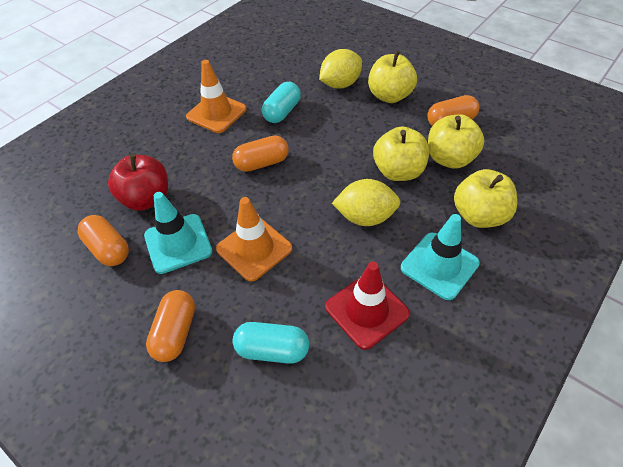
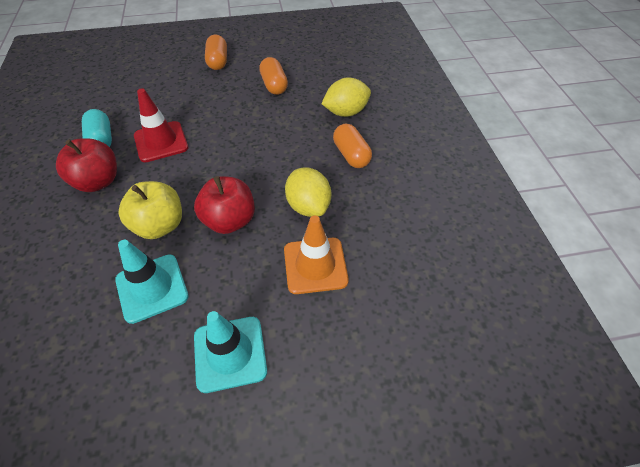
orange capsule: 4 -> 3
orange traffic cone: 2 -> 1
red apple: 1 -> 2
turquoise capsule: 2 -> 1
yellow apple: 4 -> 1

